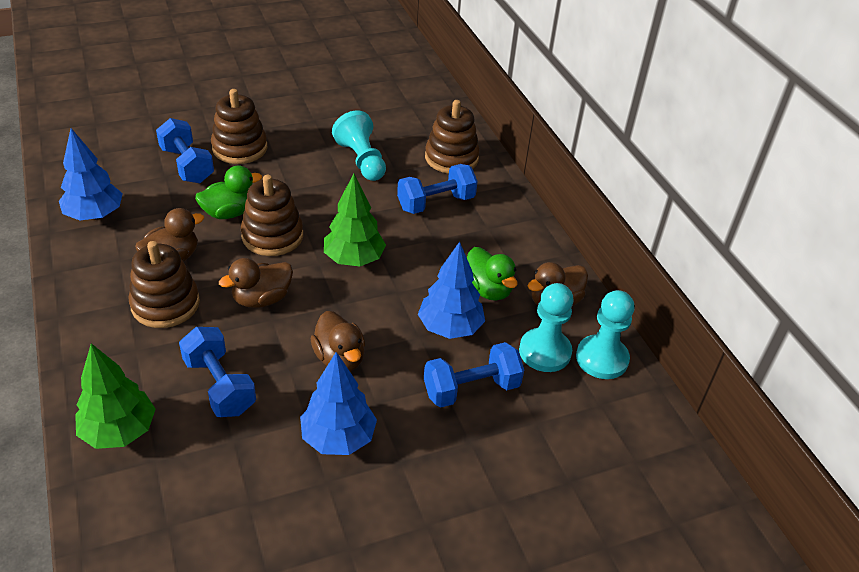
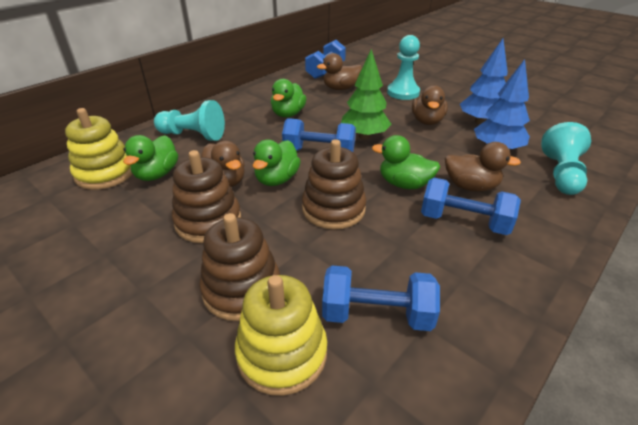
blue tree: 3 -> 2
brown stacking toy: 4 -> 3
green duck: 2 -> 4
green tree: 2 -> 1
yellow stacking toy: 0 -> 2

